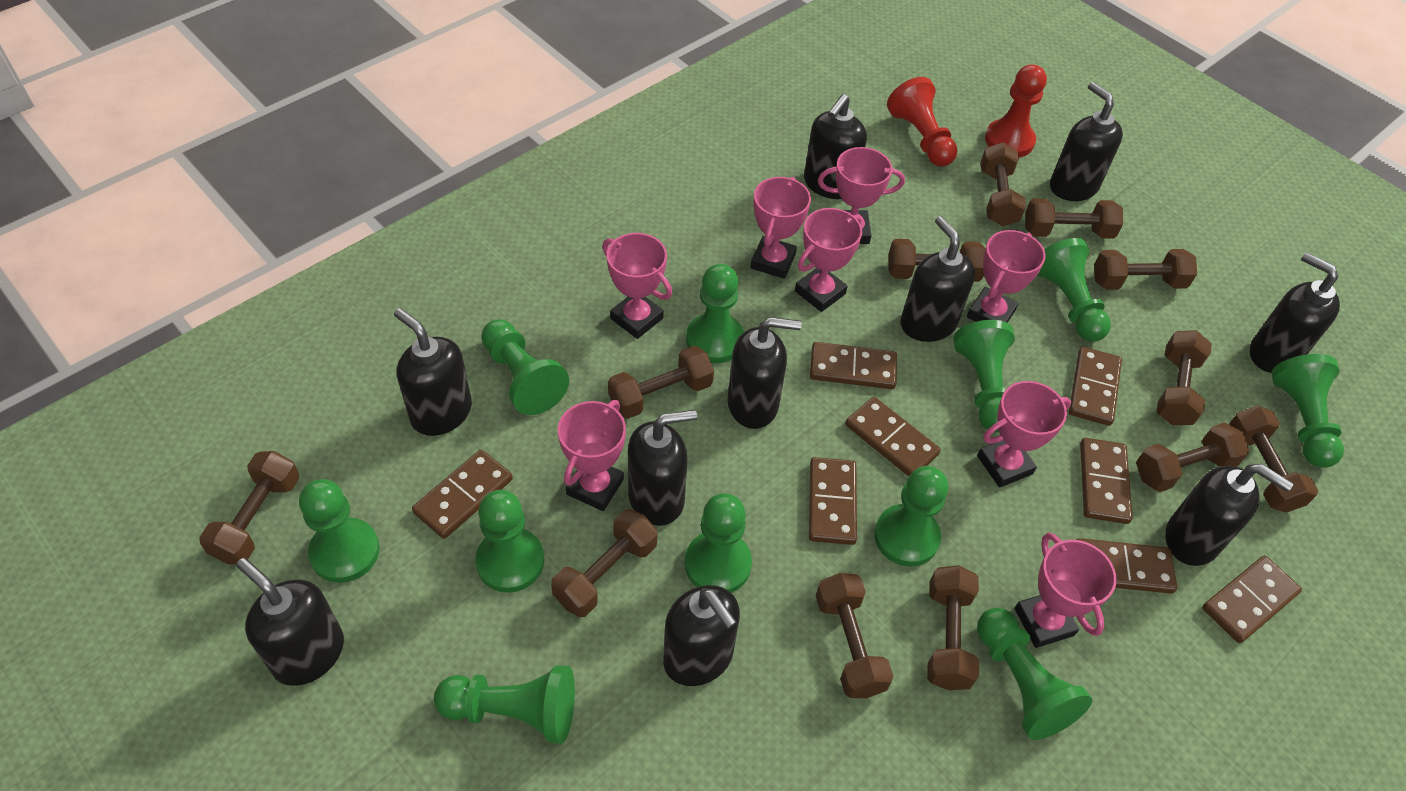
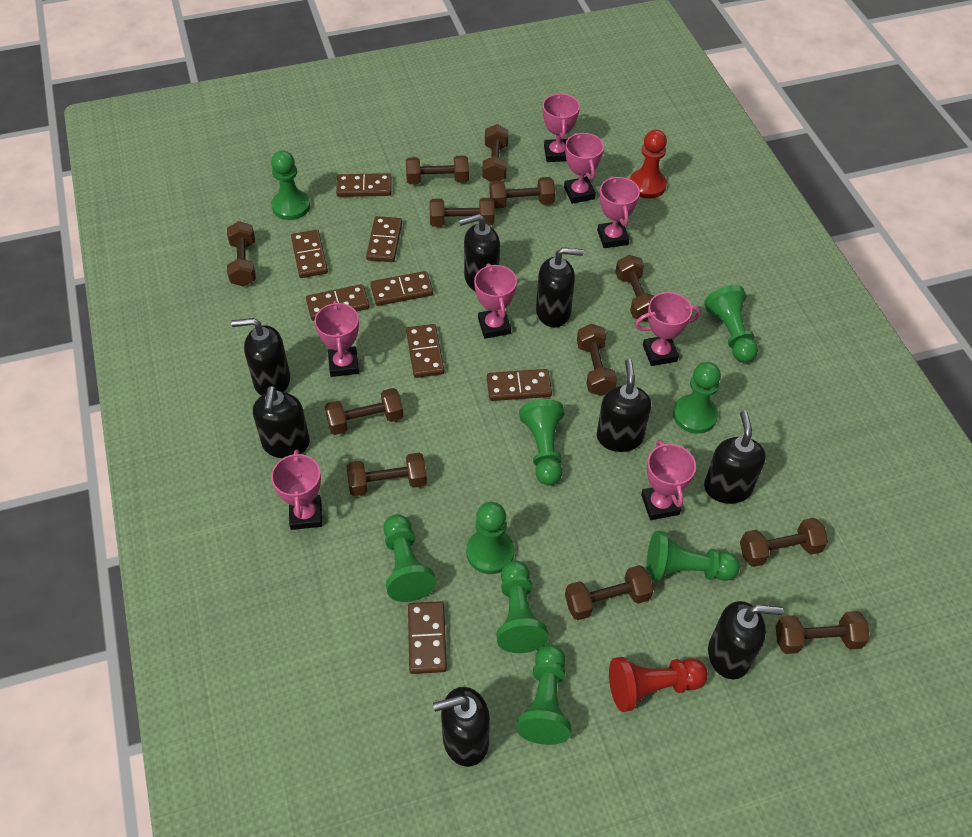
black soap dispenser: 10 -> 8
green pawn: 11 -> 9

